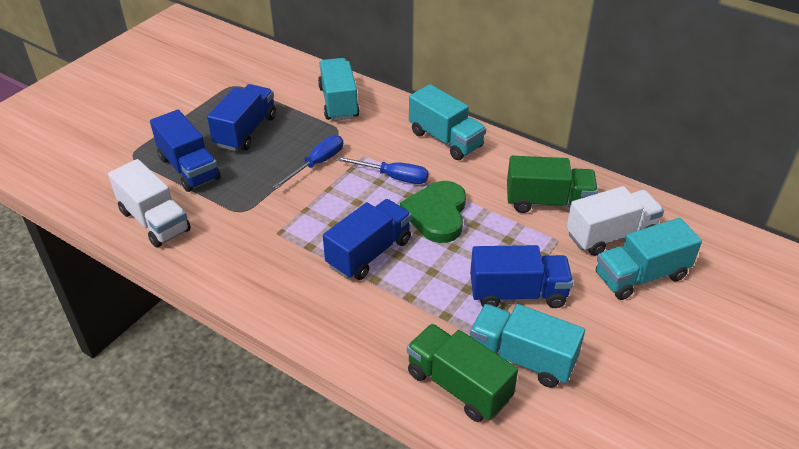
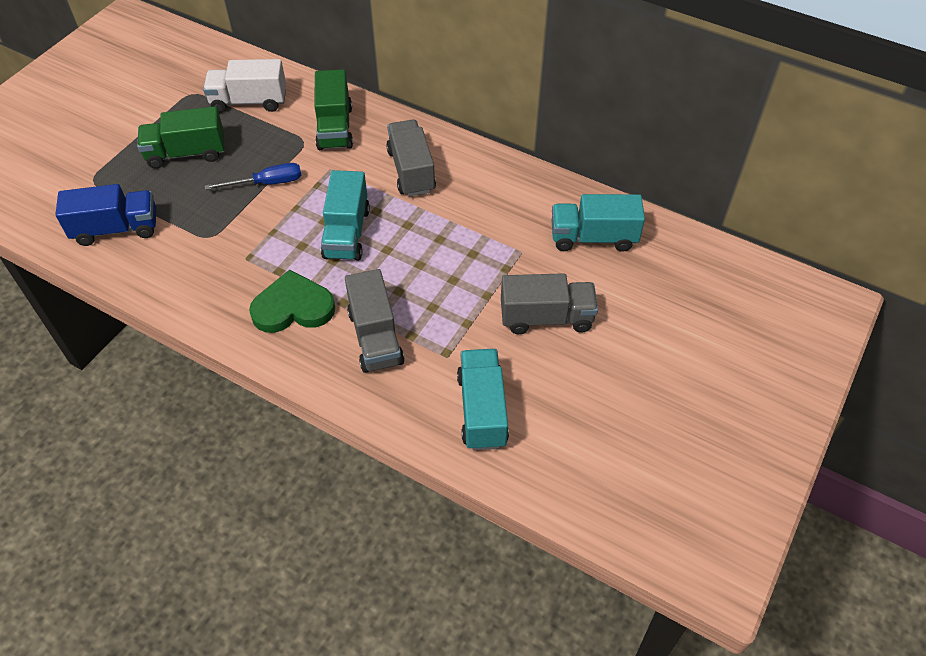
blue screwdriver: 2 -> 1
blue truck: 4 -> 1
grey truck: 0 -> 3
turquoise truck: 4 -> 3
white truck: 2 -> 1

